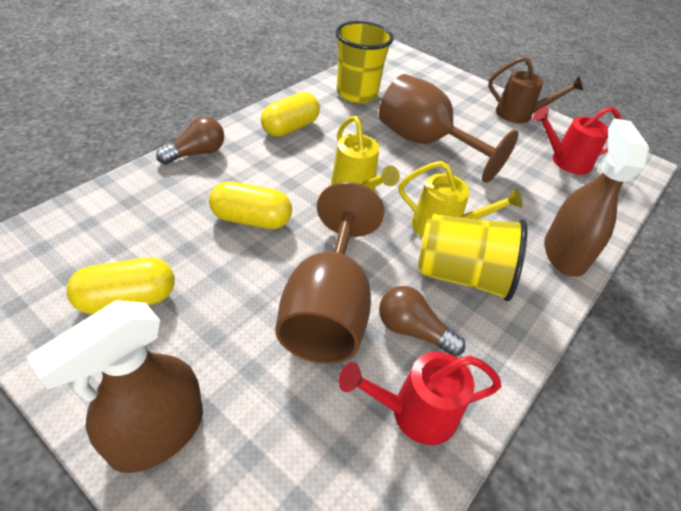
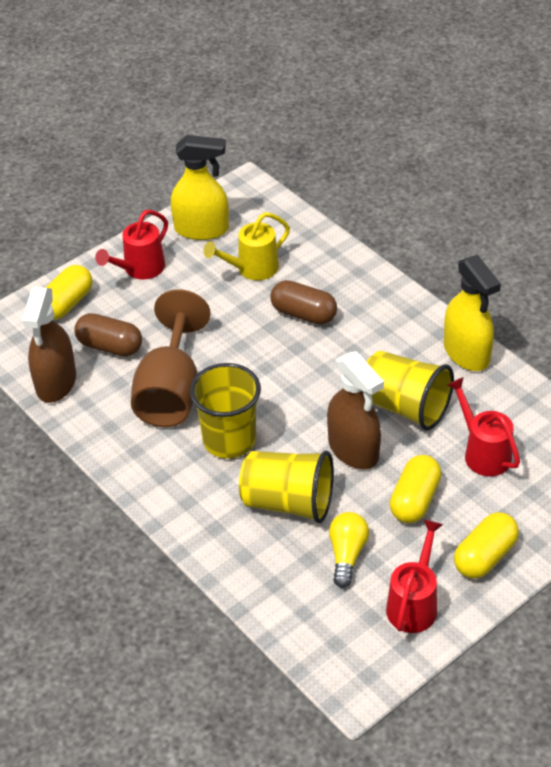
brown capsule: 0 -> 2
brown goblet: 2 -> 1
brown light bulb: 2 -> 0
brown watering can: 1 -> 0
red watering can: 2 -> 3
yellow cup: 2 -> 3
yellow light bulb: 0 -> 1
yellow spray bottle: 0 -> 2
yellow watering can: 2 -> 1

